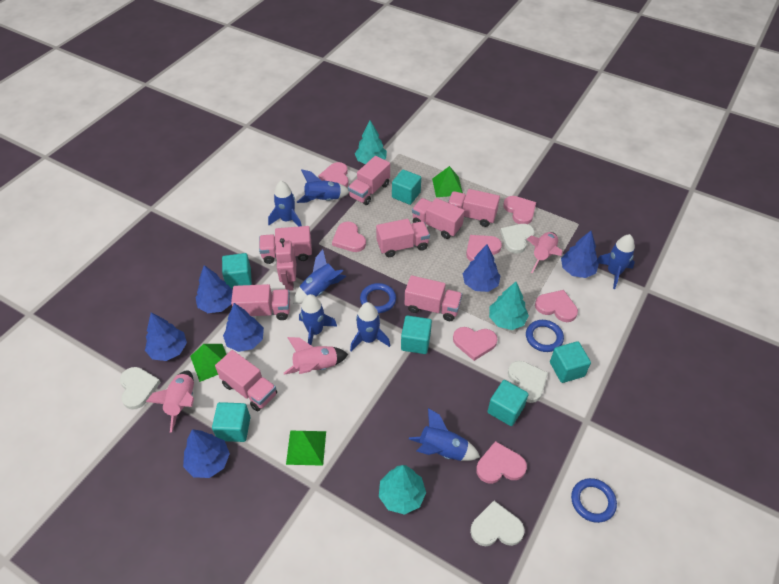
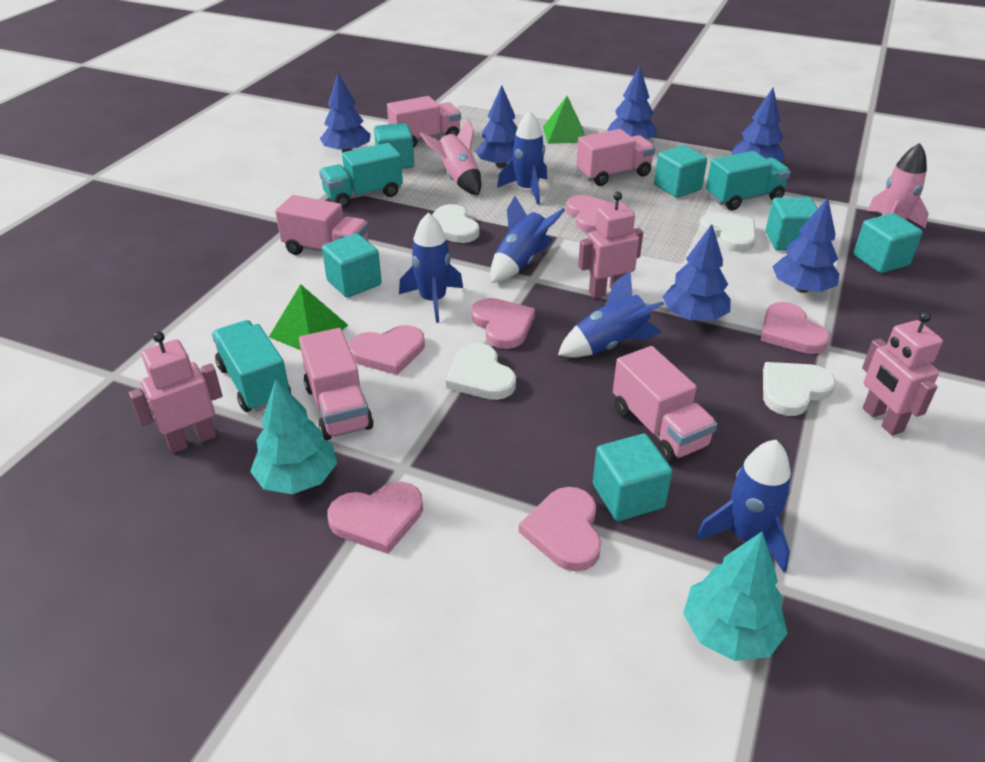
blue ring: 3 -> 0
blue rocket: 7 -> 5
green pyramid: 3 -> 2
pink heart: 7 -> 6
pink robot: 1 -> 3
pink rocket: 3 -> 2
pink truck: 8 -> 5
turquoise tree: 3 -> 2
turquoise truck: 0 -> 3

